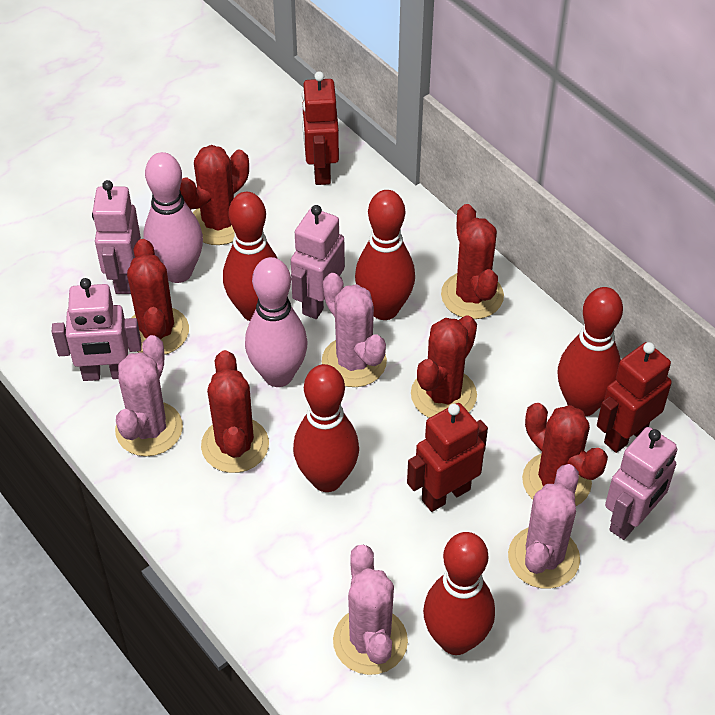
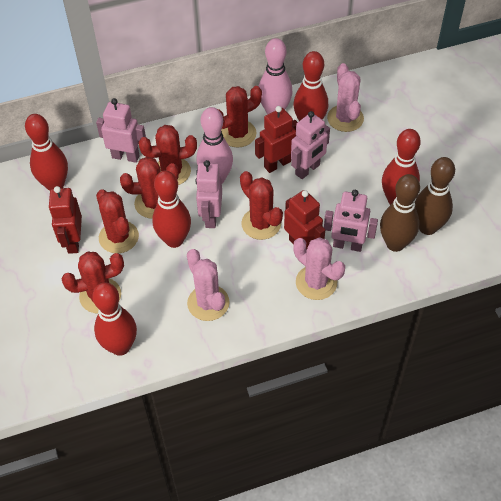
brown bowling pin: 0 -> 2
pink cactus: 4 -> 3

